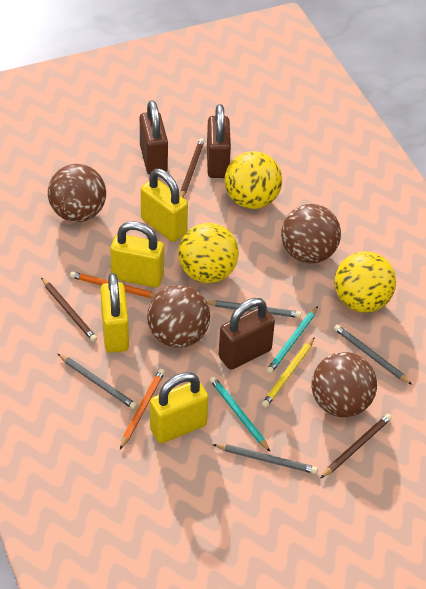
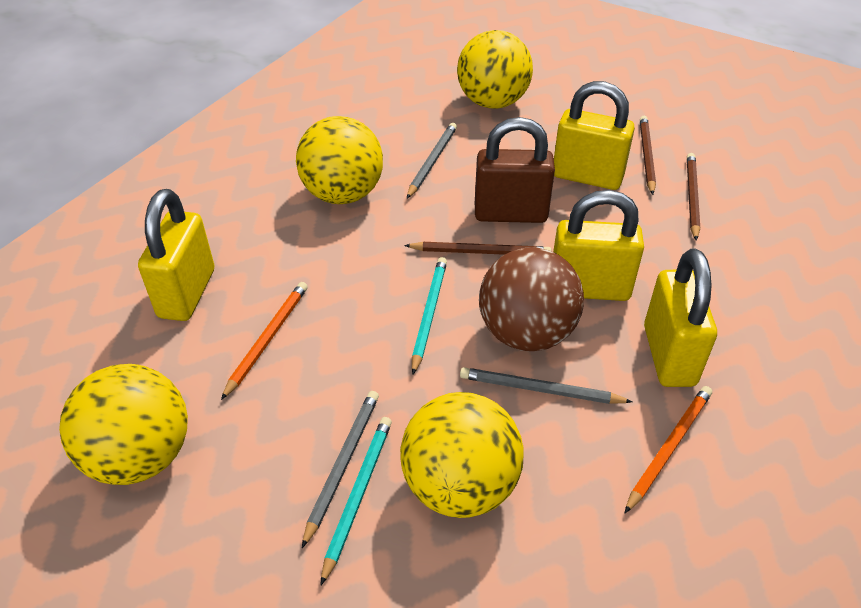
brown ball: 4 -> 1
brown padlock: 3 -> 1
grey pencil: 4 -> 3
yellow ball: 3 -> 4
yellow pencil: 1 -> 0

